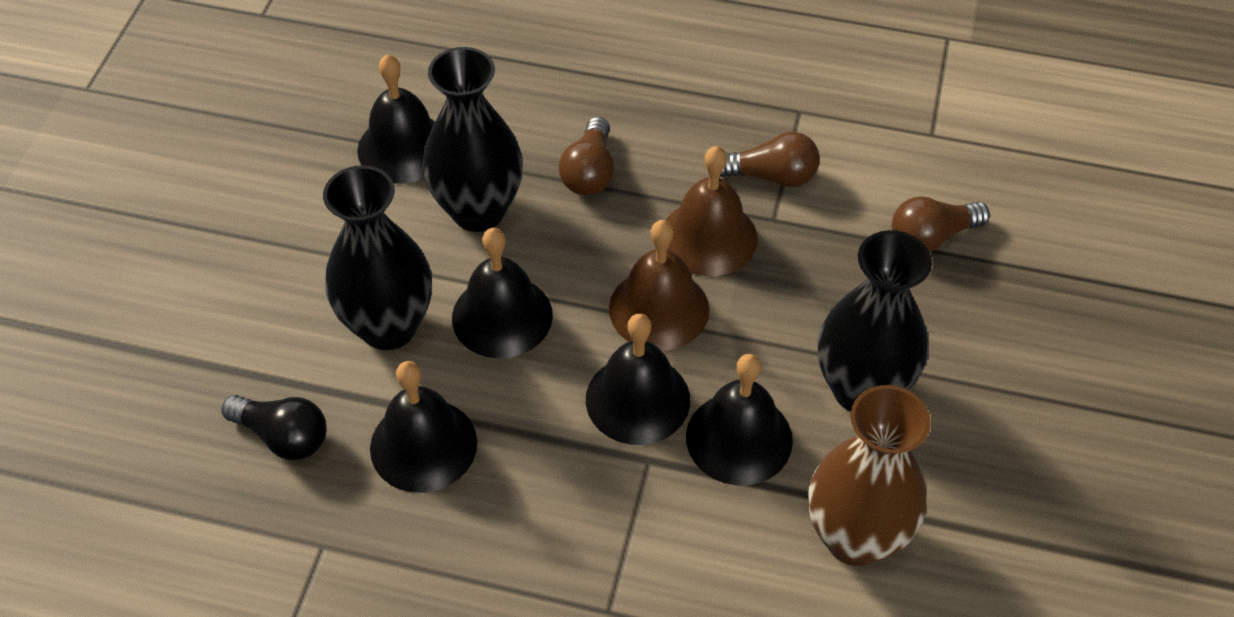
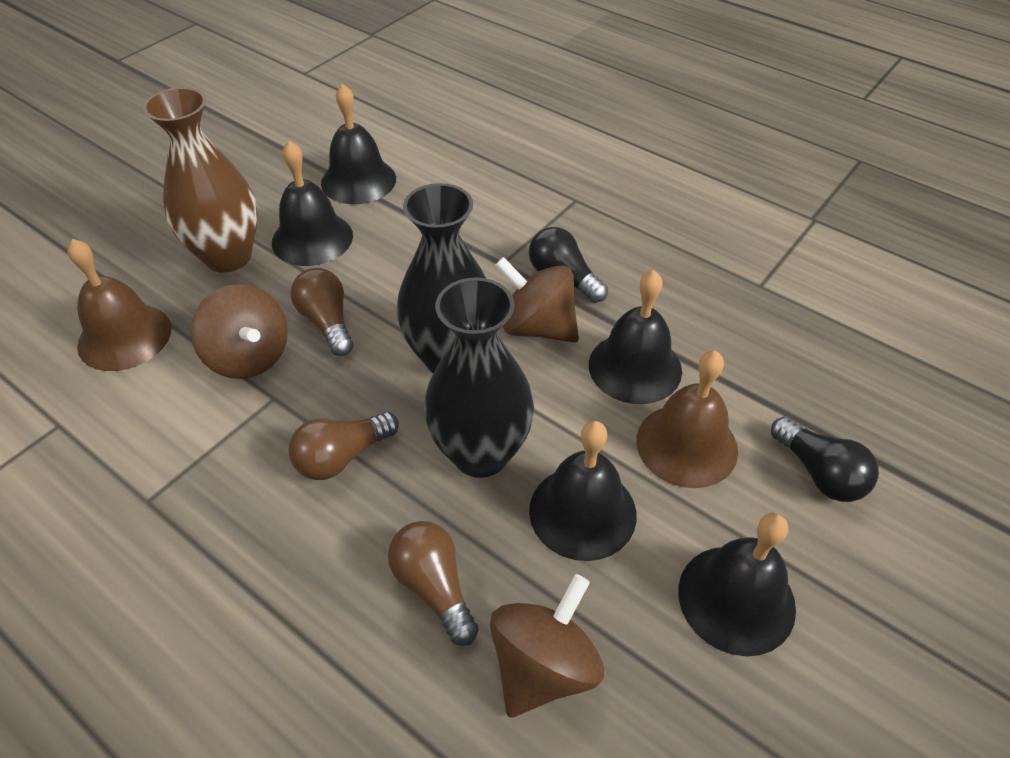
black light bulb: 1 -> 2
black vase: 3 -> 2
brown spinning top: 0 -> 3

